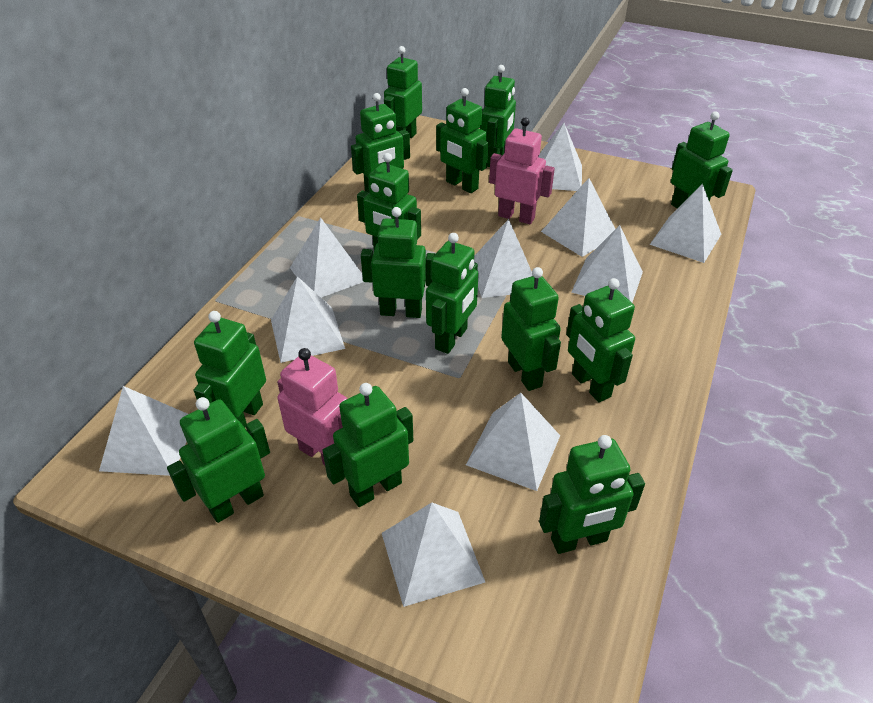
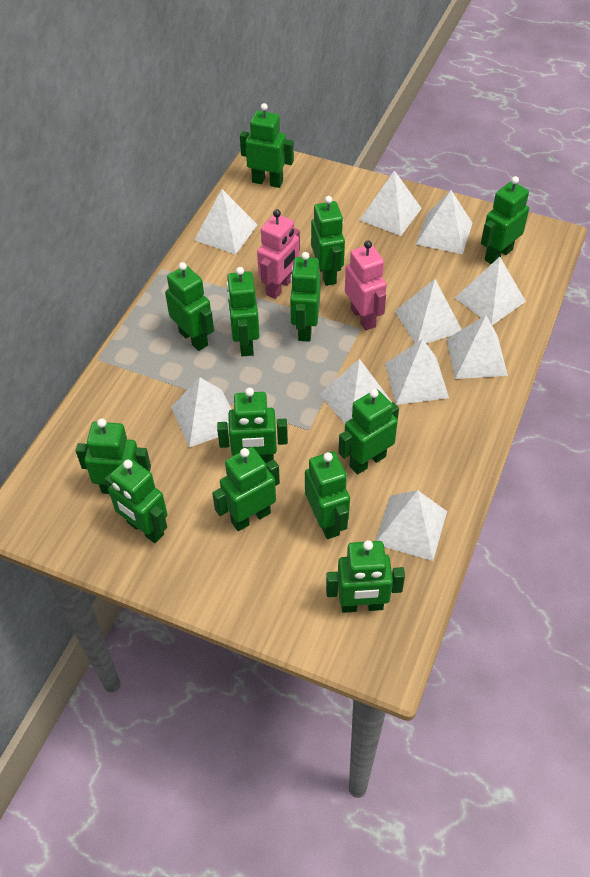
green robot: 14 -> 13

